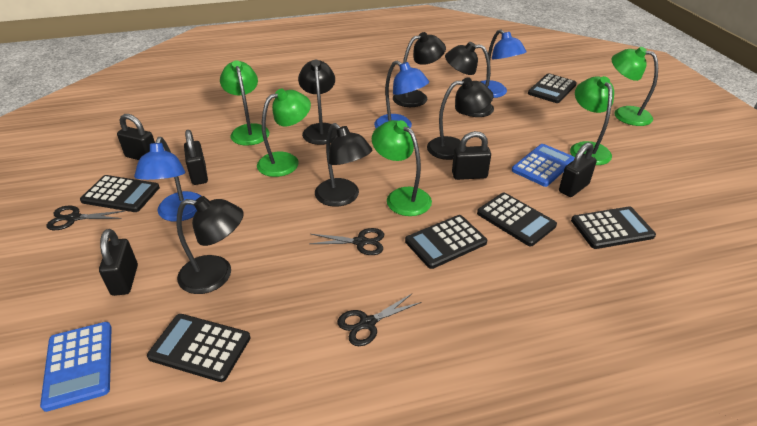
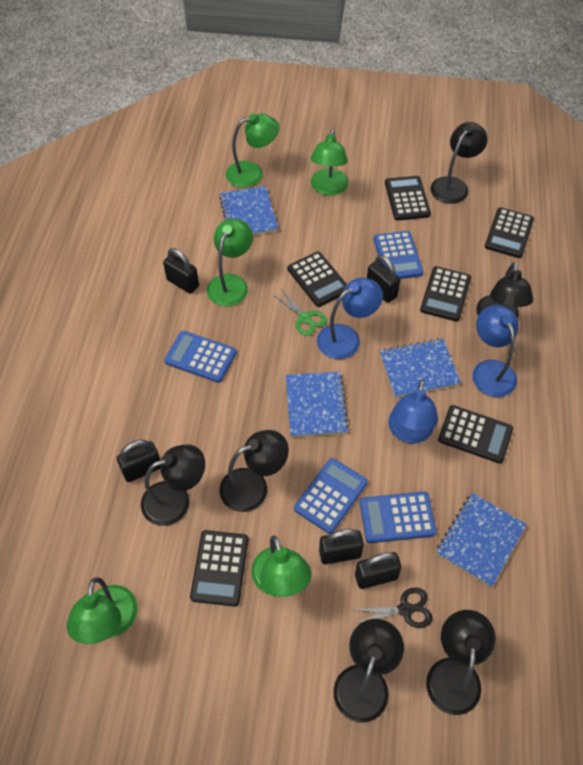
black scissors: 3 -> 1
blue calculator: 2 -> 4
blue notebook: 0 -> 4
green scissors: 0 -> 1

